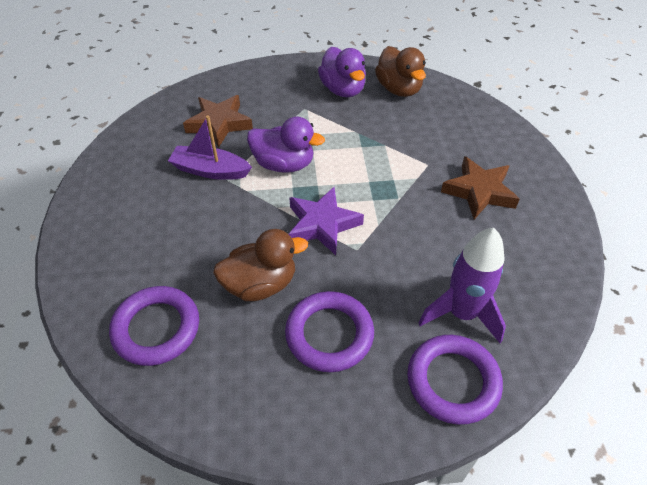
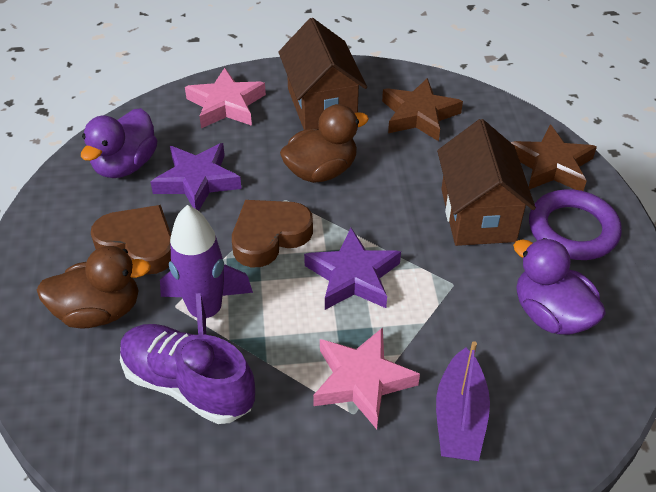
brown heart: 0 -> 2
brown house: 0 -> 2
pink star: 0 -> 2
purple ring: 3 -> 1
purple shoe: 0 -> 1
purple star: 1 -> 2

